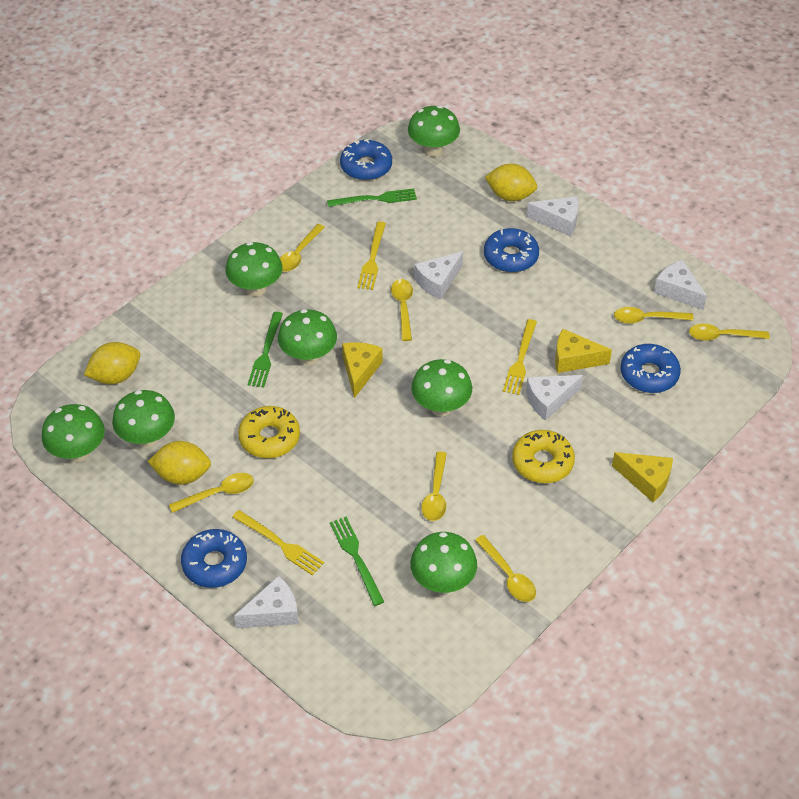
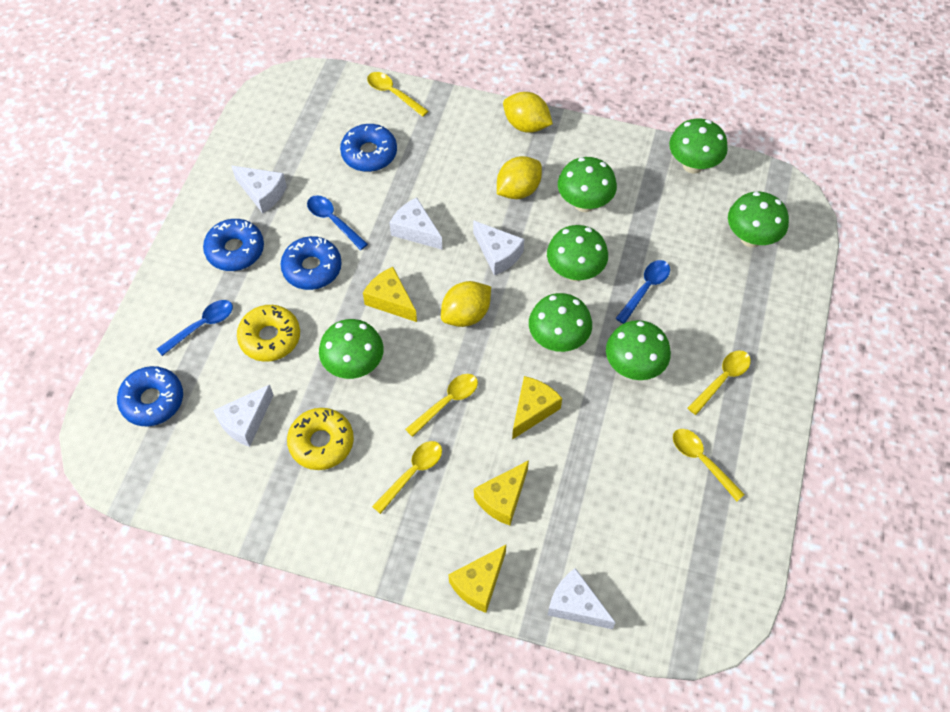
blue spoon: 0 -> 3
green fork: 3 -> 0
yellow cheese: 3 -> 4
yellow fork: 3 -> 0
yellow spoon: 7 -> 5

